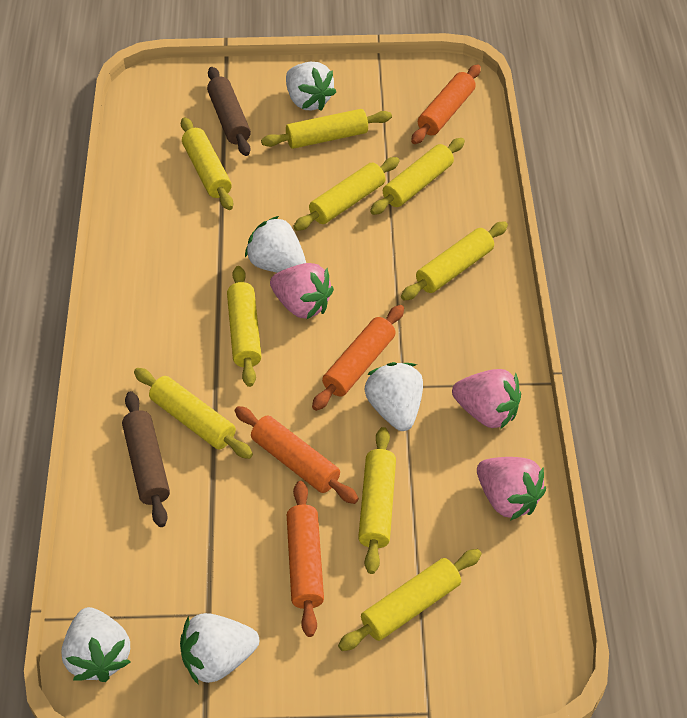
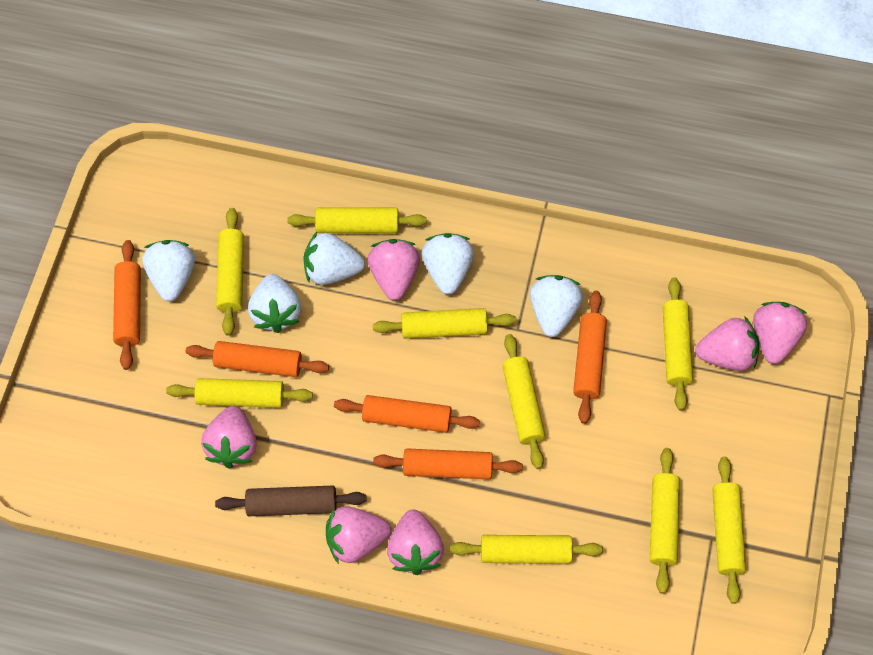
brown rolling pin: 2 -> 1
orange rolling pin: 4 -> 5
pink strawberry: 3 -> 6

